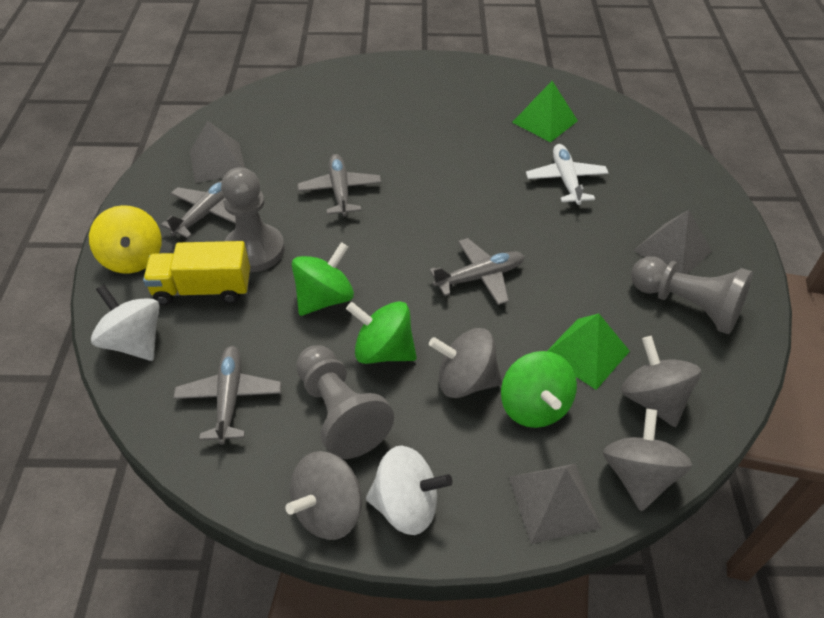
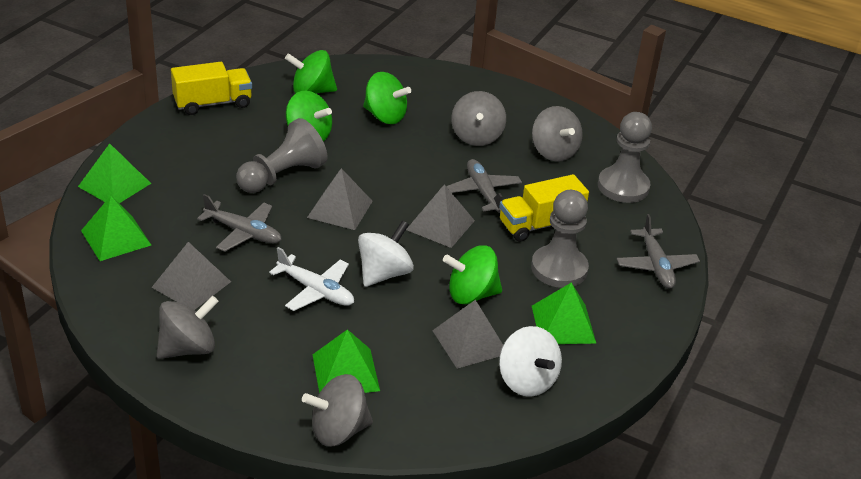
green pyramid: 2 -> 4
green spinning top: 3 -> 4
grey plane: 4 -> 3
grey pyramid: 3 -> 4
yellow spinning top: 1 -> 0
yellow truck: 1 -> 2

